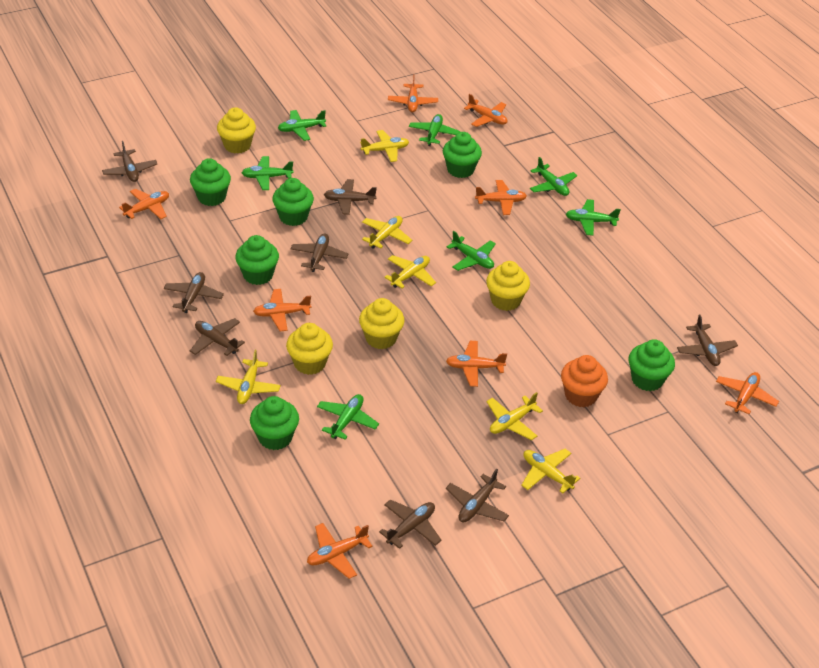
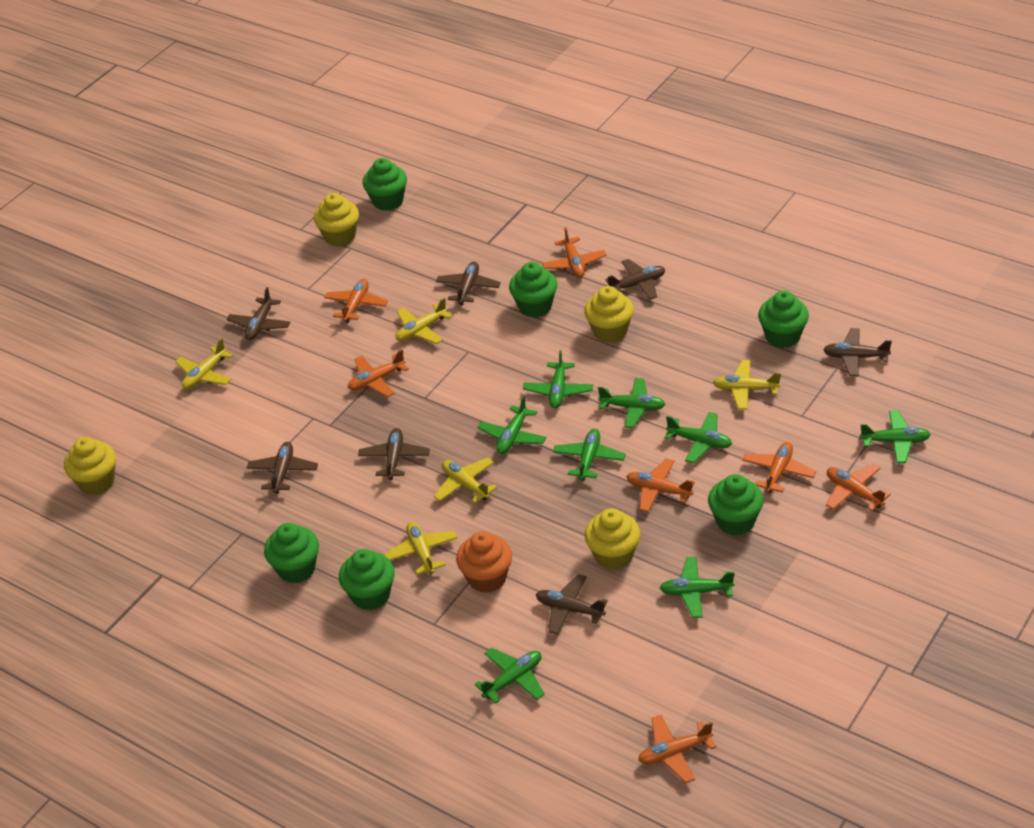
brown plane: 8 -> 7
green plane: 7 -> 8
orange plane: 8 -> 7
yellow plane: 6 -> 5

